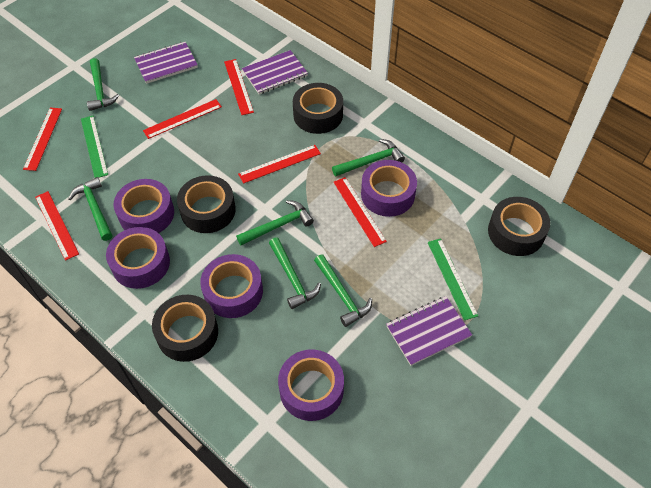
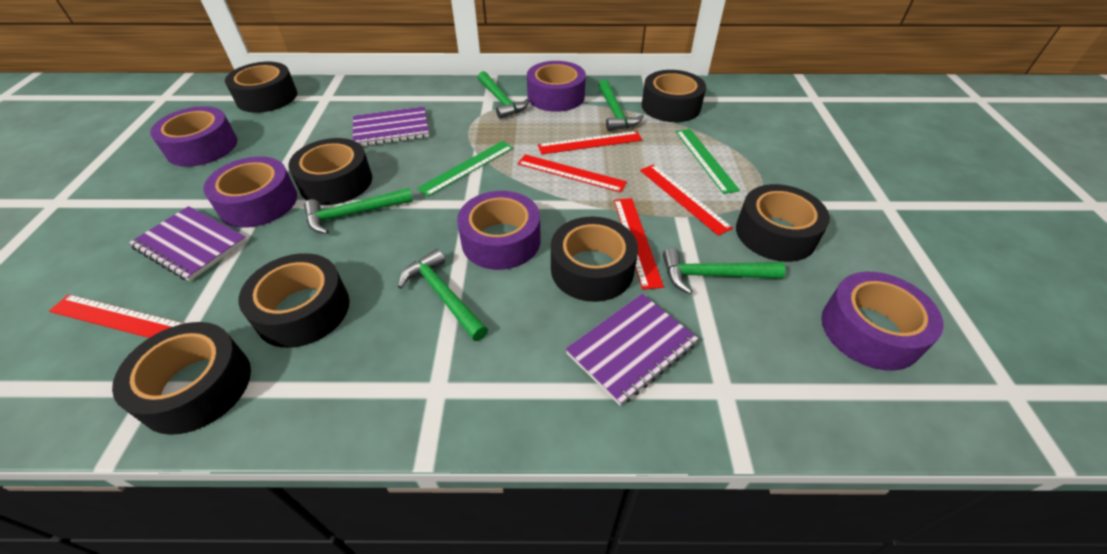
black tape: 4 -> 7
green hammer: 6 -> 5
red ruler: 6 -> 5

